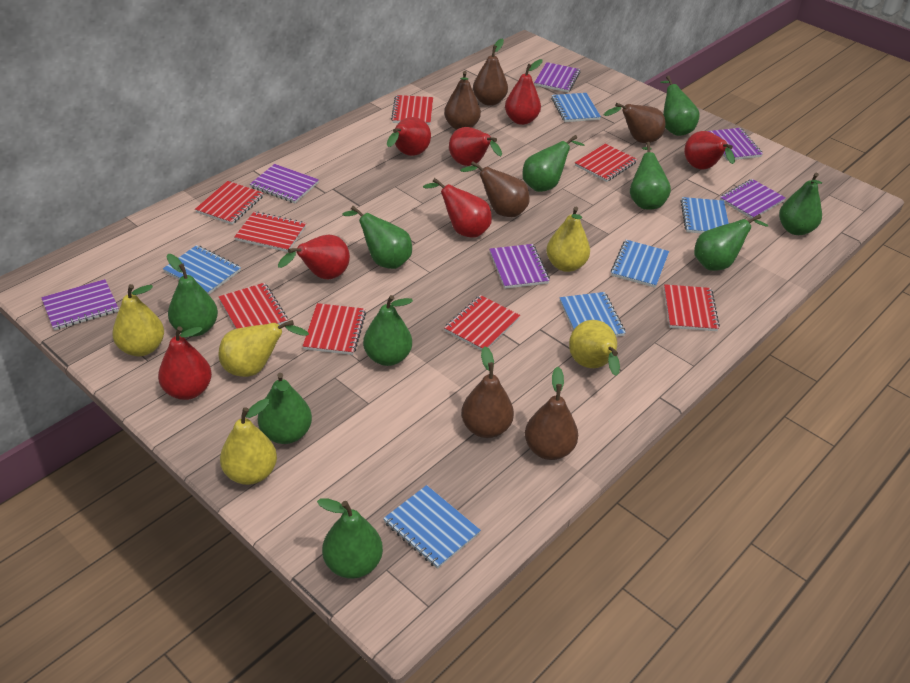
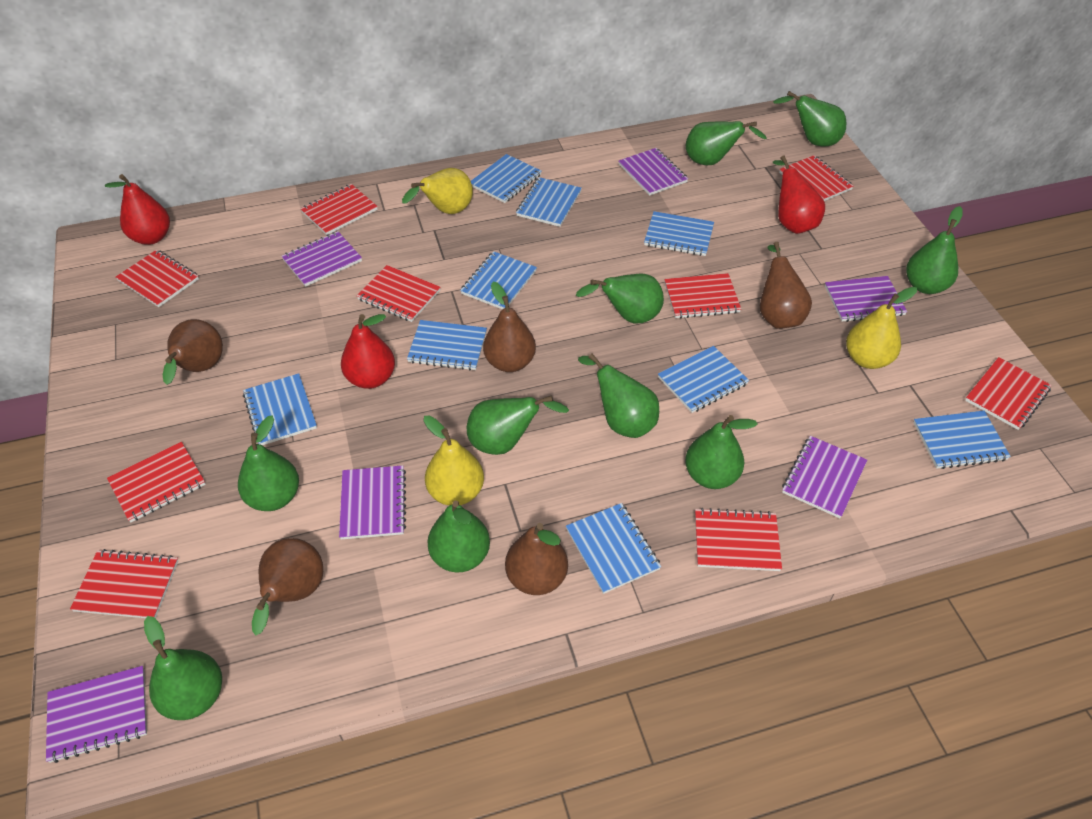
blue notebook: 6 -> 9
brown pear: 6 -> 5
red notebook: 8 -> 9
red pear: 7 -> 3
yellow pear: 5 -> 3

